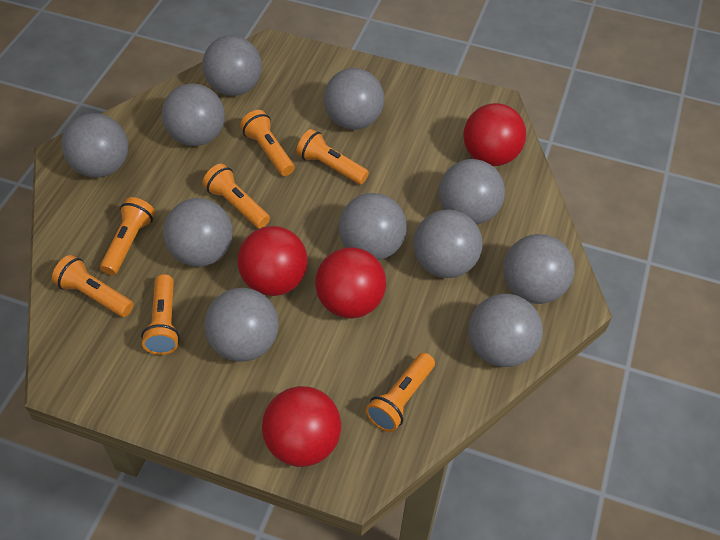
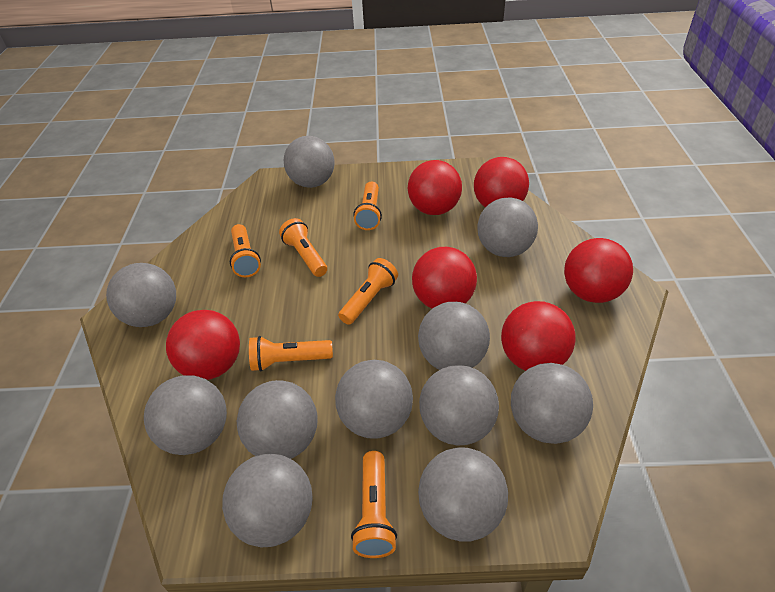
orange flashlight: 7 -> 6
red ball: 4 -> 6

